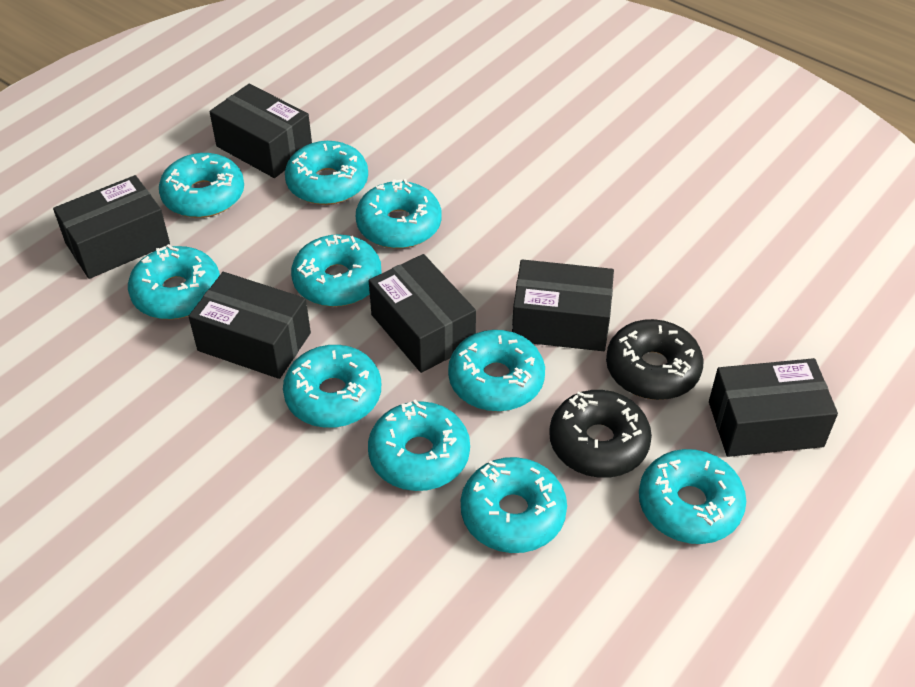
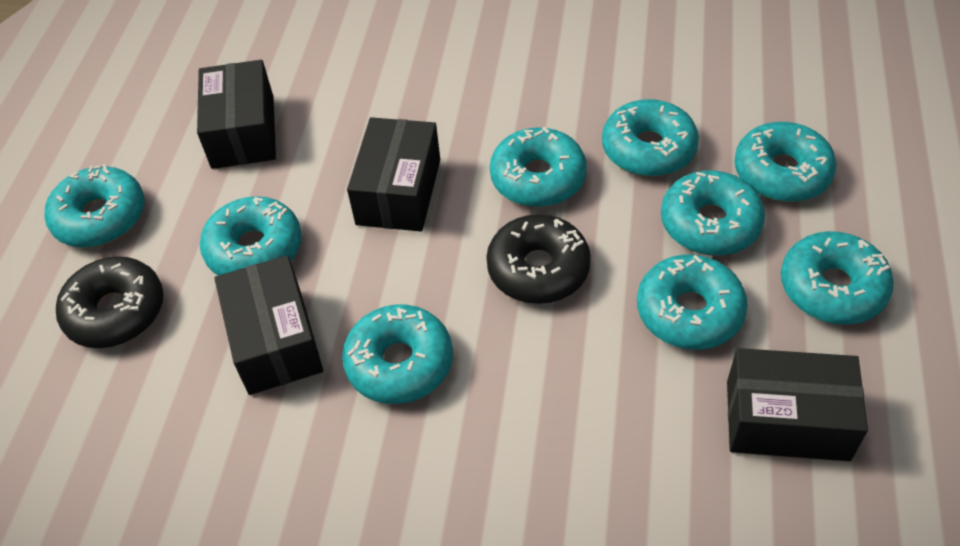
black box: 6 -> 4
turquoise donut: 10 -> 9

